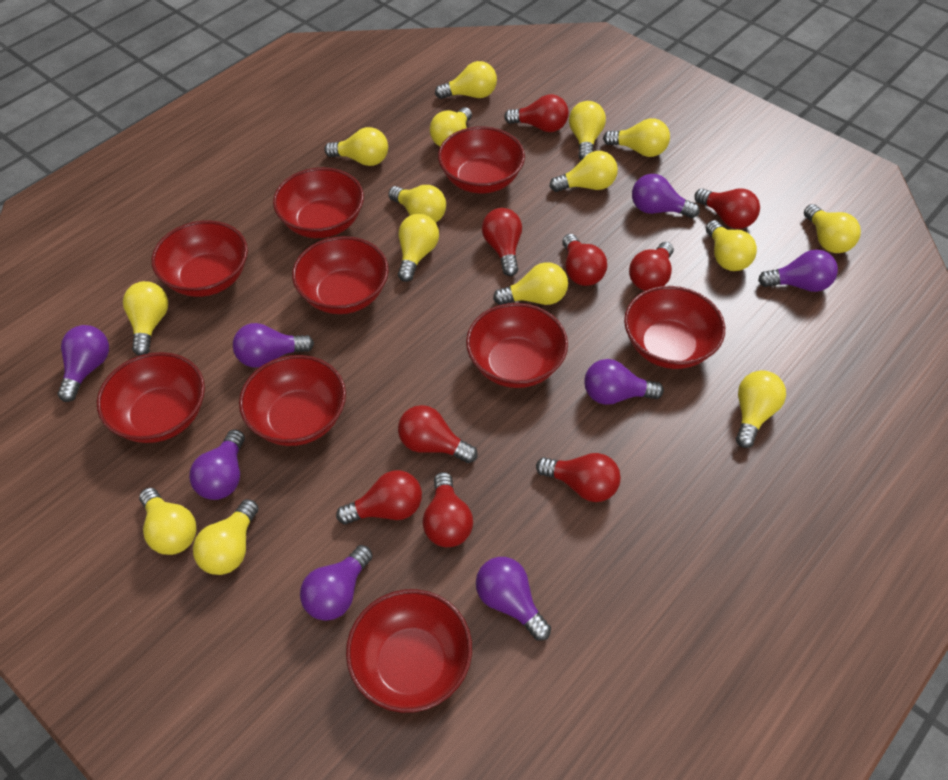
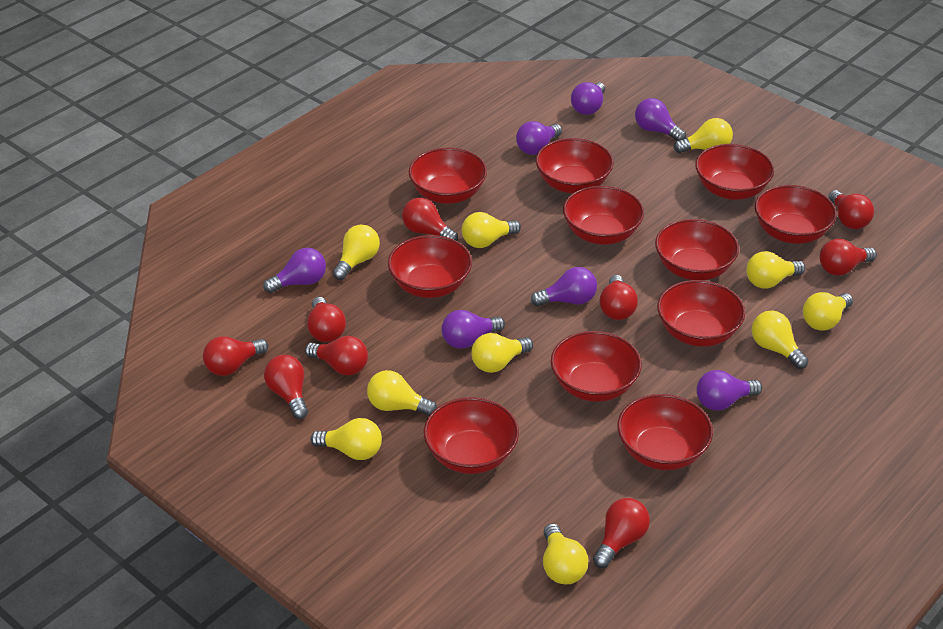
purple light bulb: 8 -> 7
red bowl: 9 -> 11
yellow light bulb: 15 -> 10

